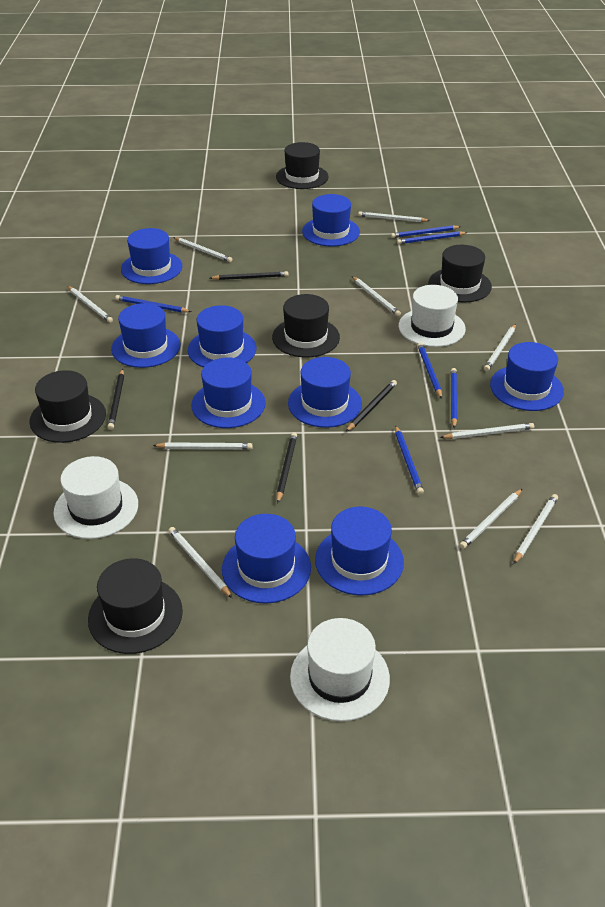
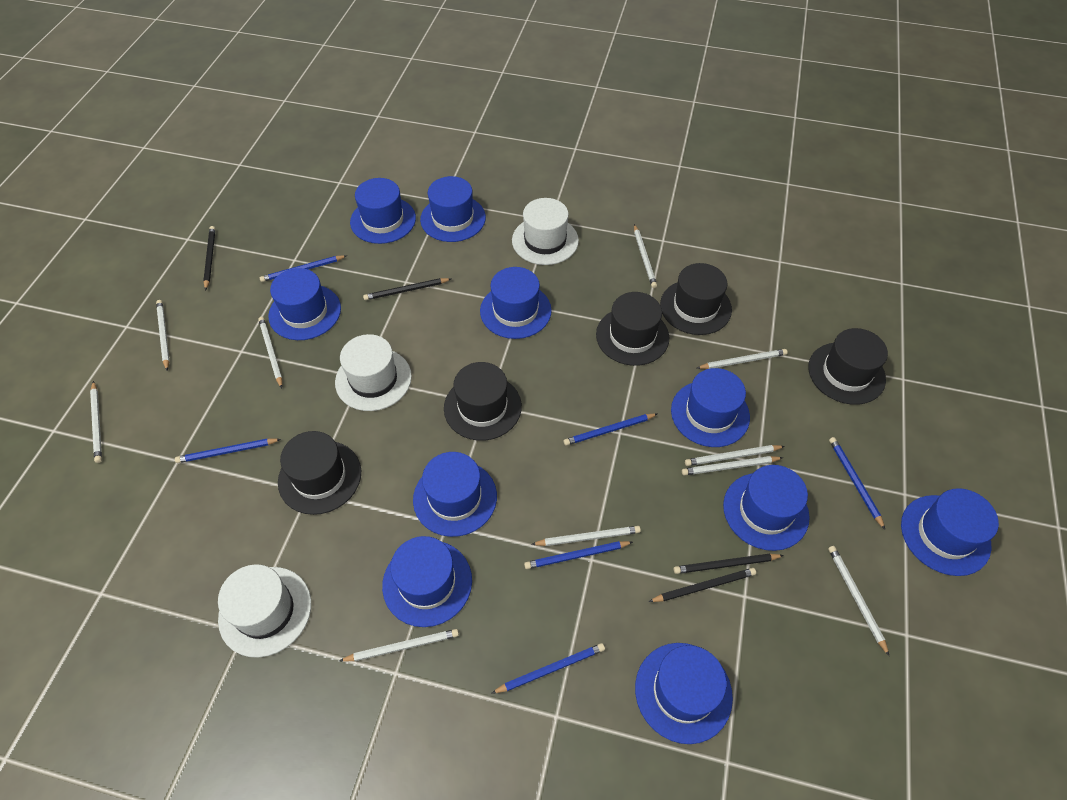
blue hat: 9 -> 10

